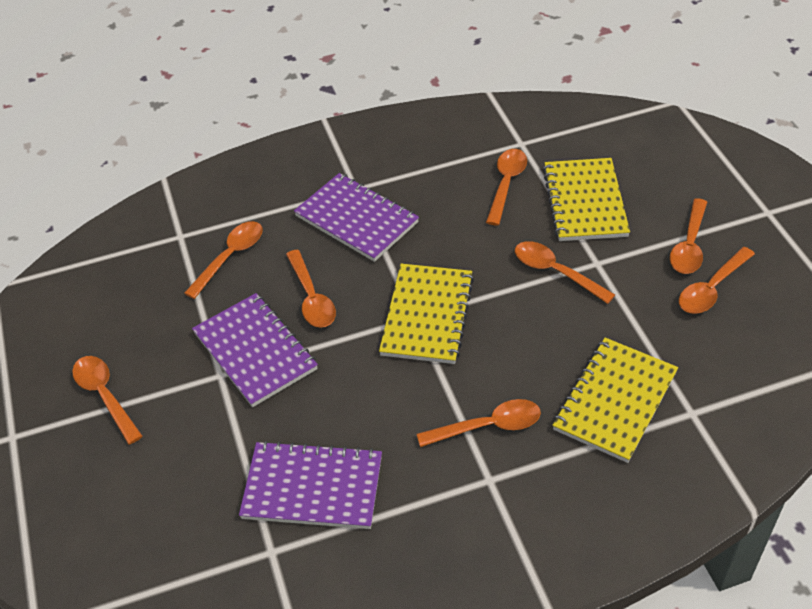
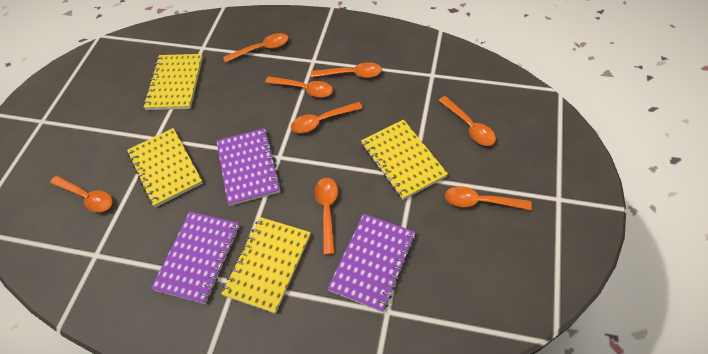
yellow notebook: 3 -> 4

